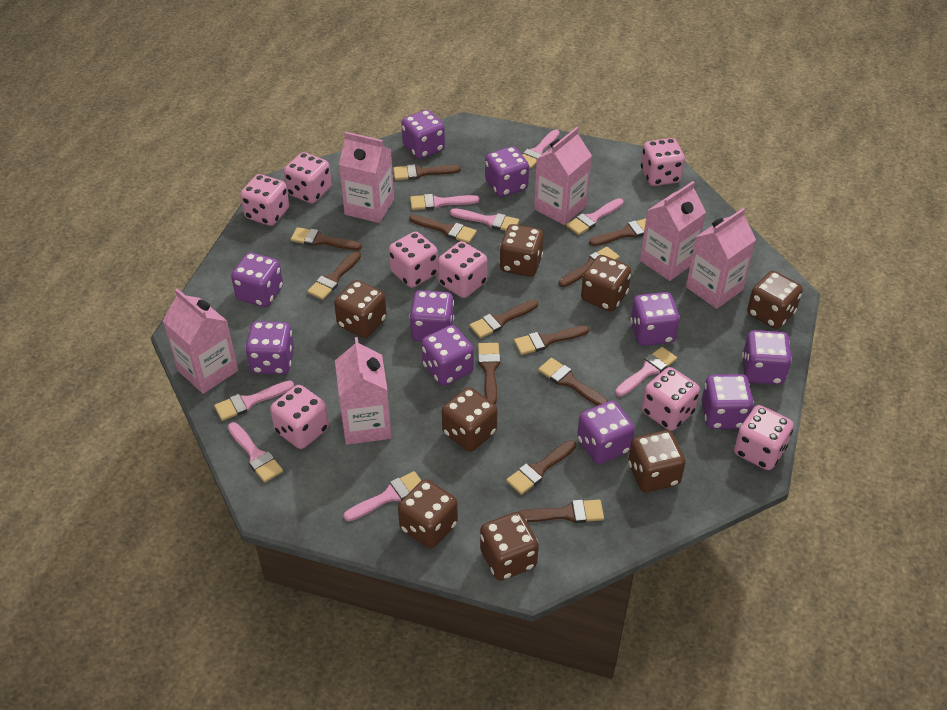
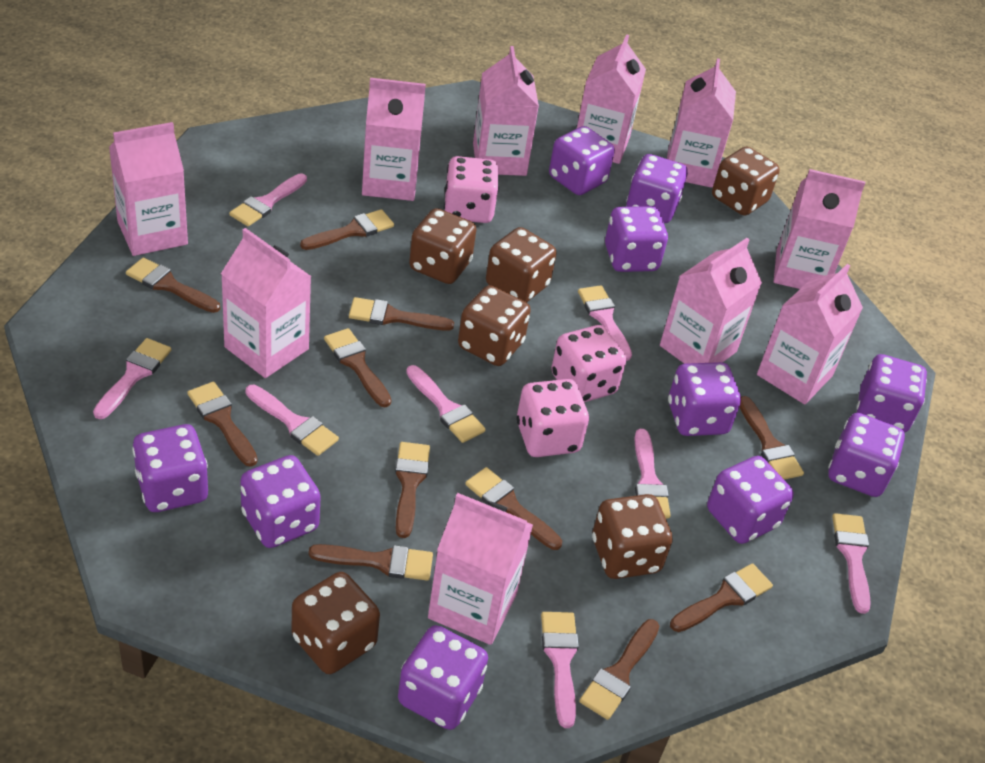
brown brush: 12 -> 11
brown dice: 8 -> 6
pink carton: 6 -> 10
pink dice: 8 -> 3

